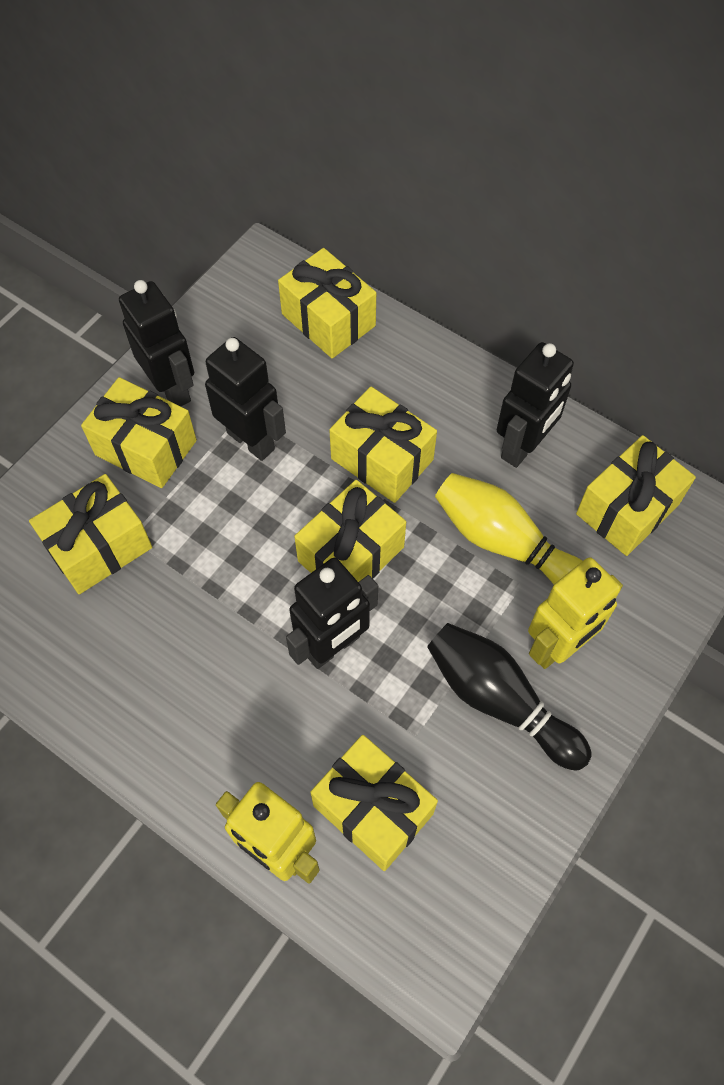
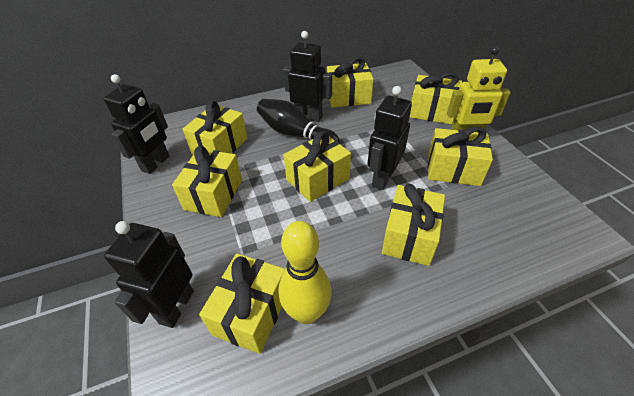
yellow gift: 7 -> 8
yellow robot: 2 -> 1

